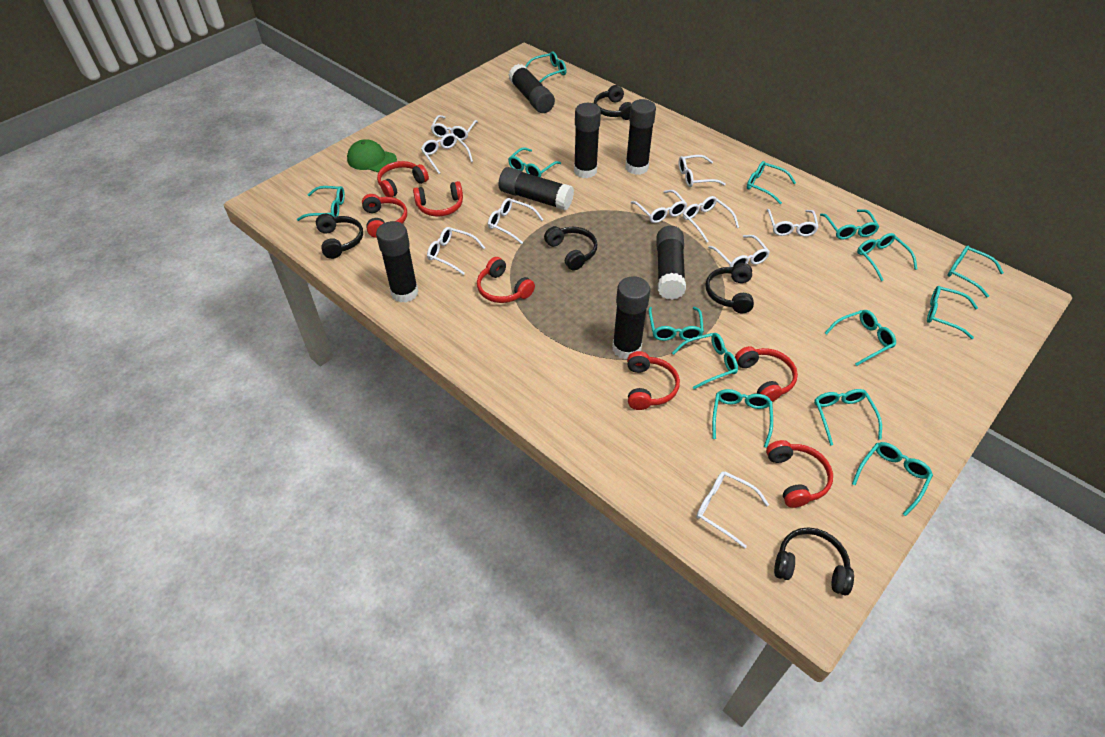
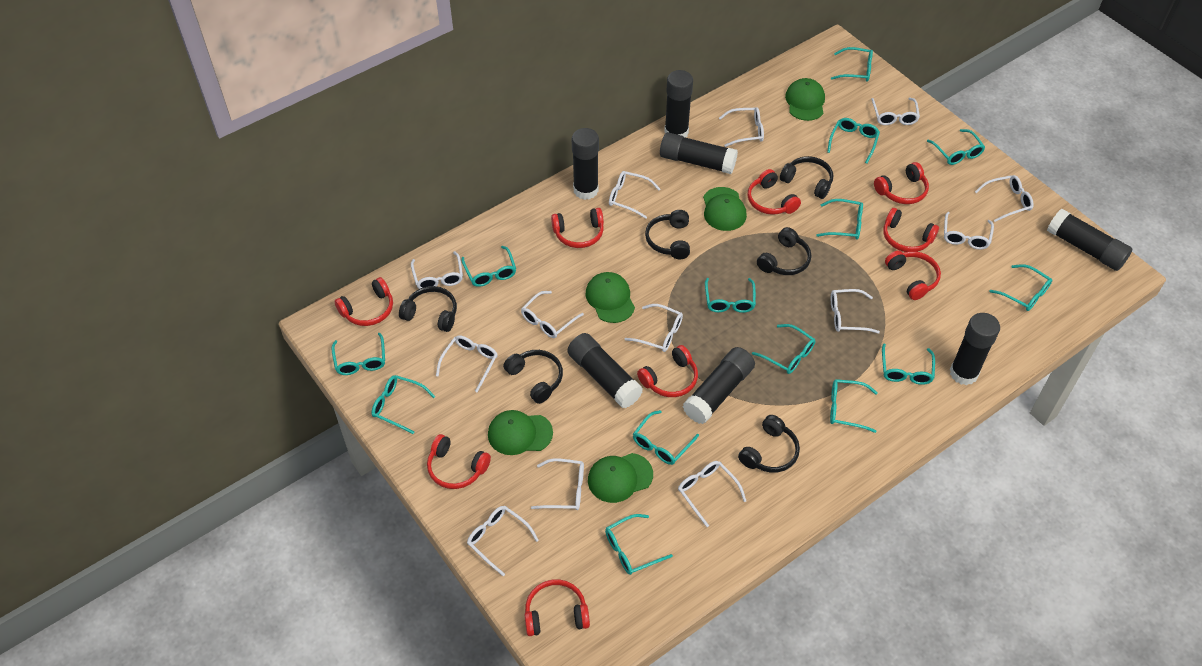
black headphones: 5 -> 6
green cap: 1 -> 5
red headphones: 7 -> 9
white glasses: 10 -> 13

